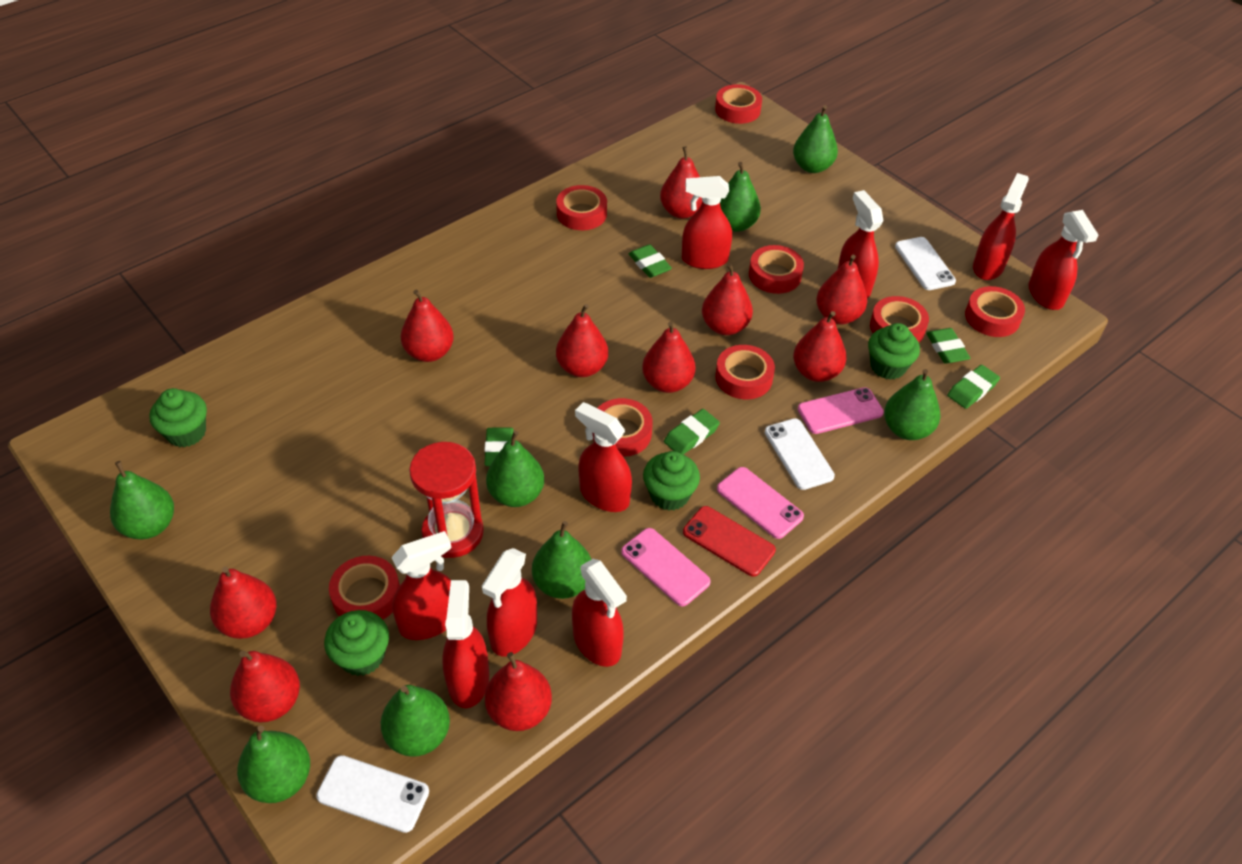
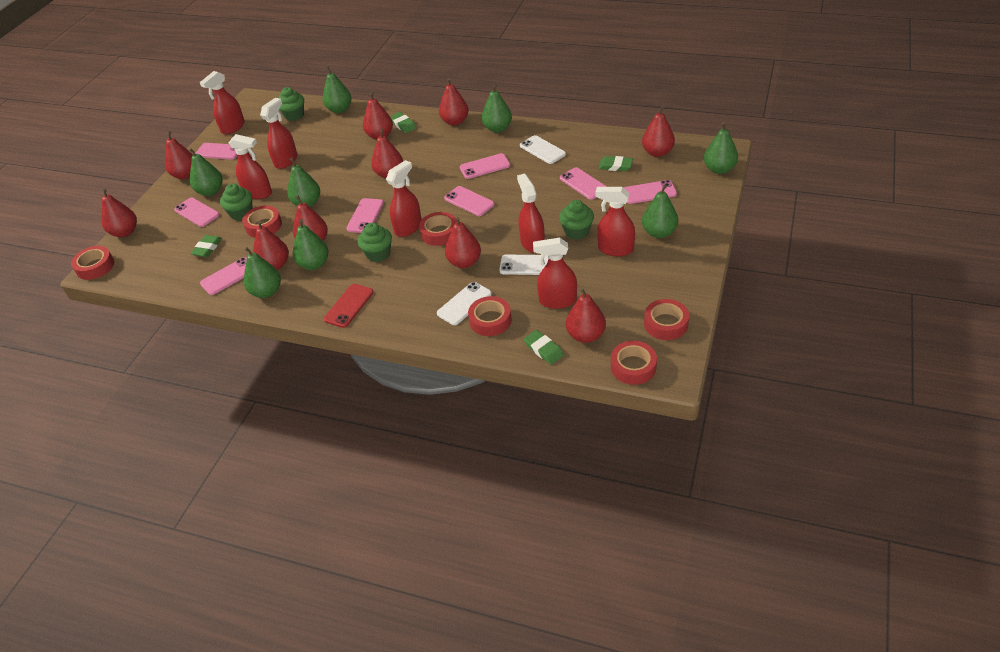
green eraser: 5 -> 4
pink phone: 3 -> 8
red hourglass: 1 -> 0
red spray bottle: 9 -> 7
red tape: 8 -> 6

